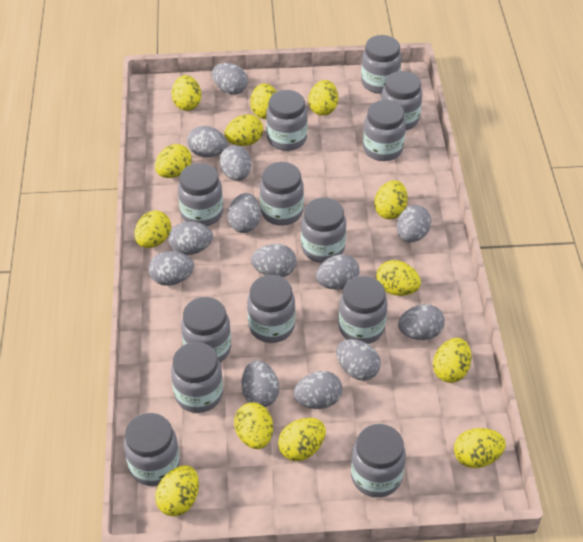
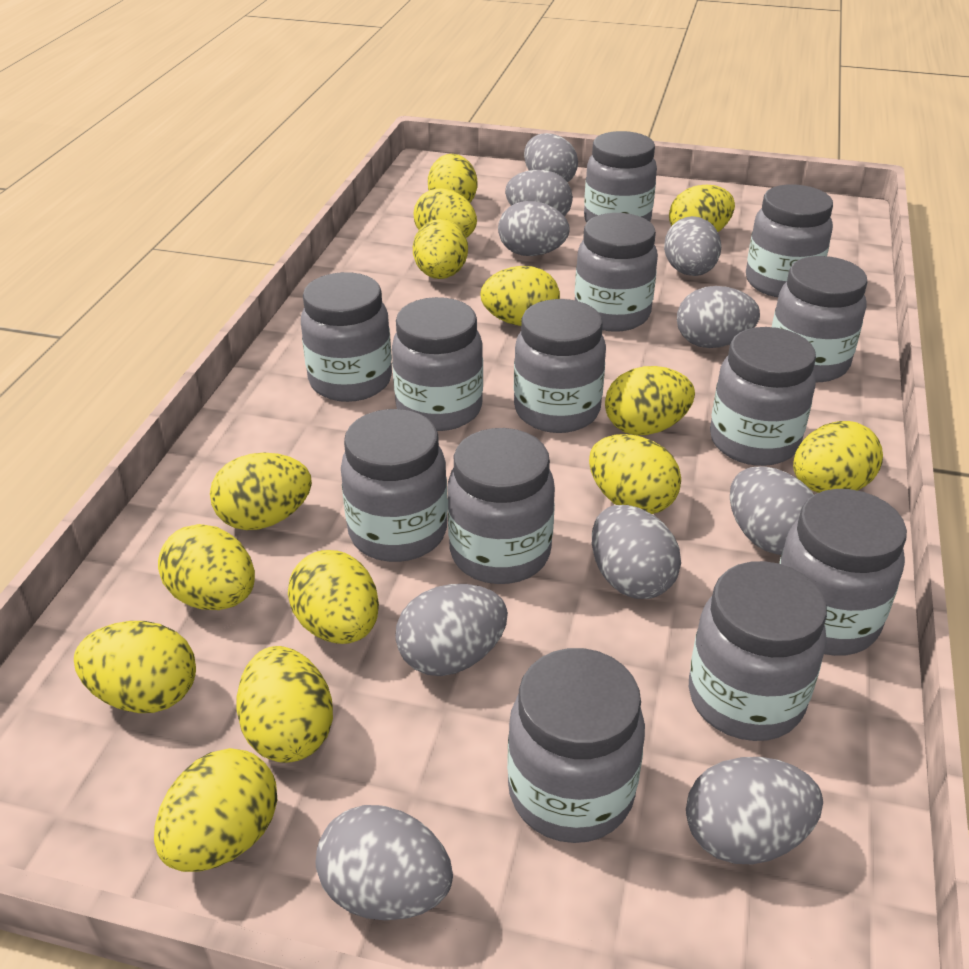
grey egg: 13 -> 10
yellow egg: 13 -> 14

